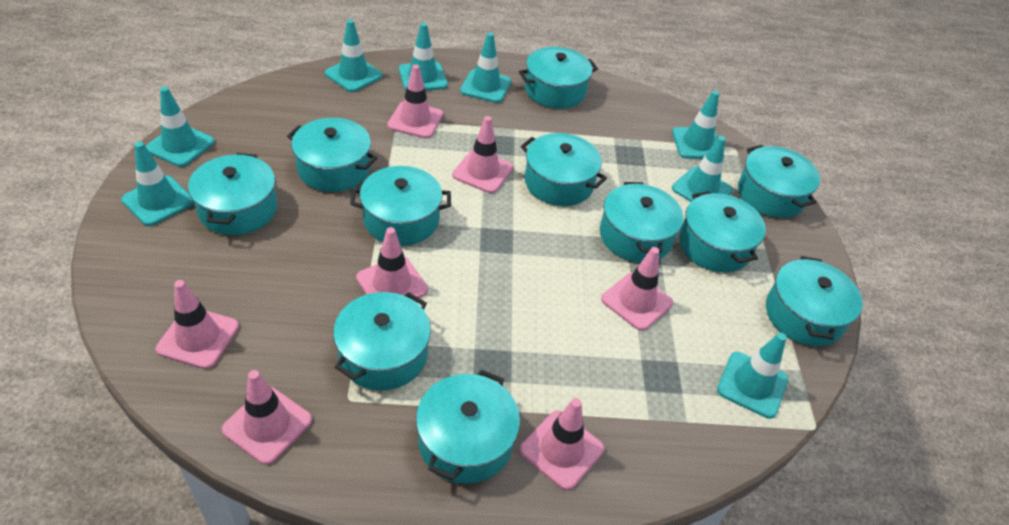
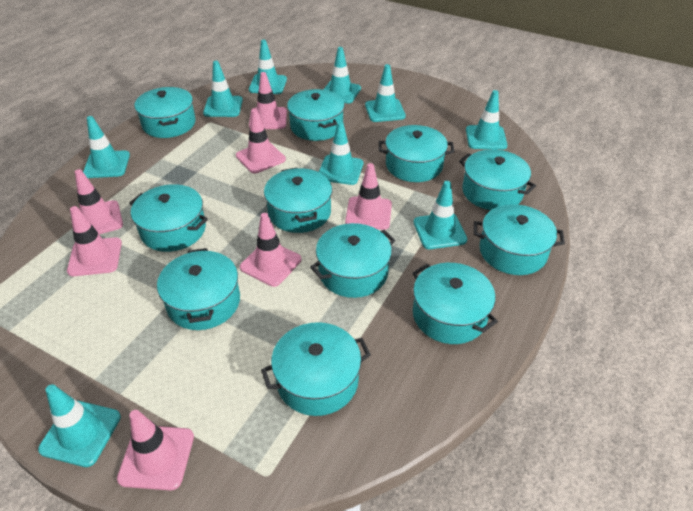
turquoise traffic cone: 8 -> 9

